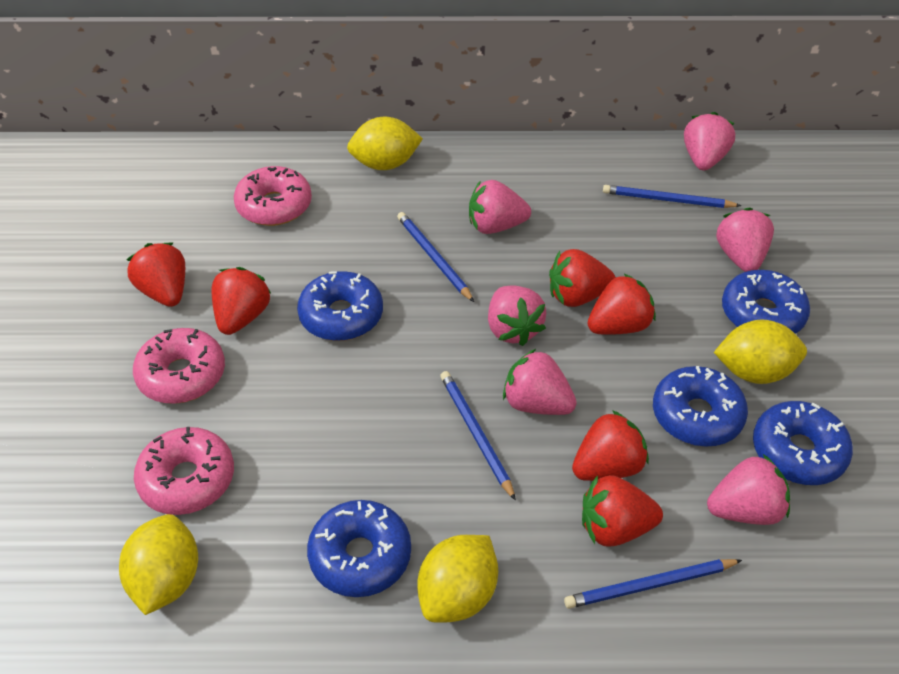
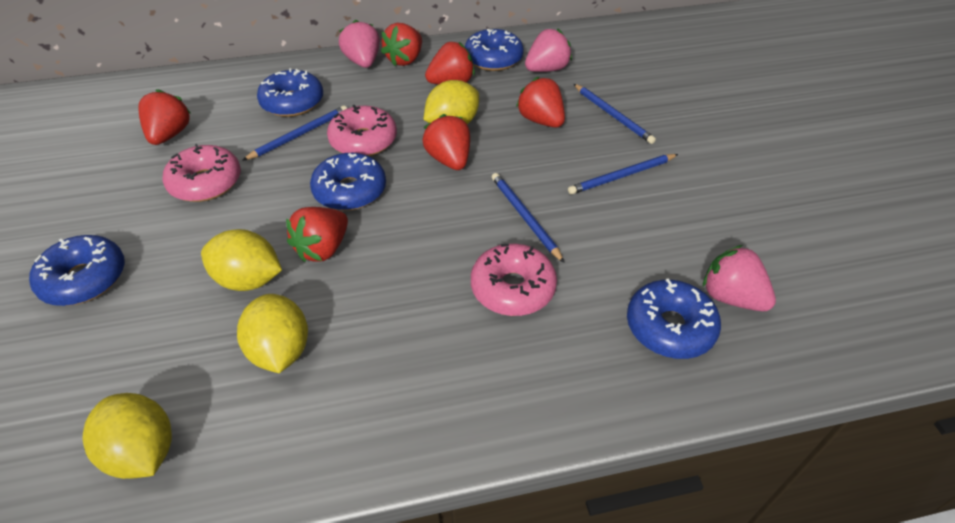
pink strawberry: 6 -> 3

